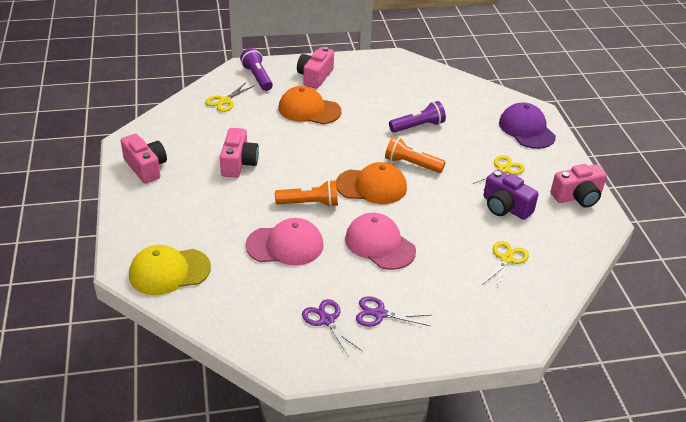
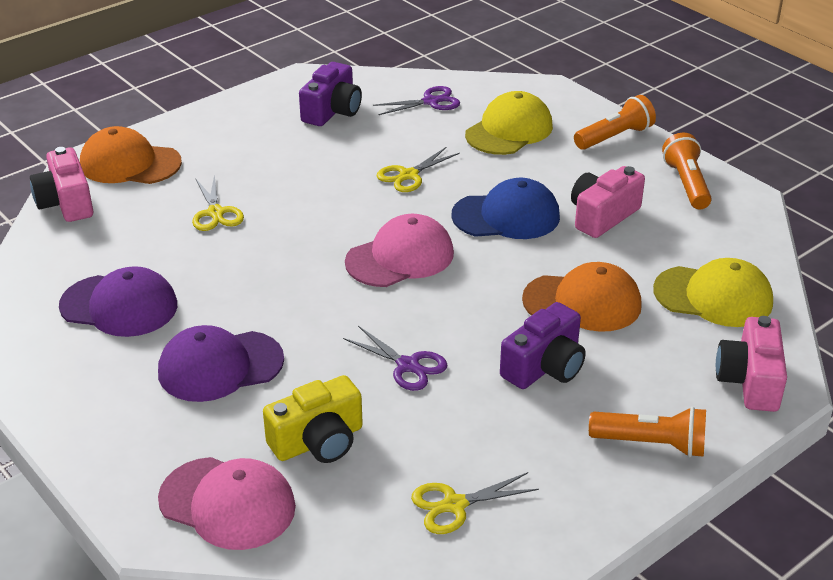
blue cap: 0 -> 1
orange flashlight: 2 -> 3
pink camera: 4 -> 3
purple camera: 1 -> 2
purple cap: 1 -> 2
purple flashlight: 2 -> 0
yellow camera: 0 -> 1
yellow cap: 1 -> 2

